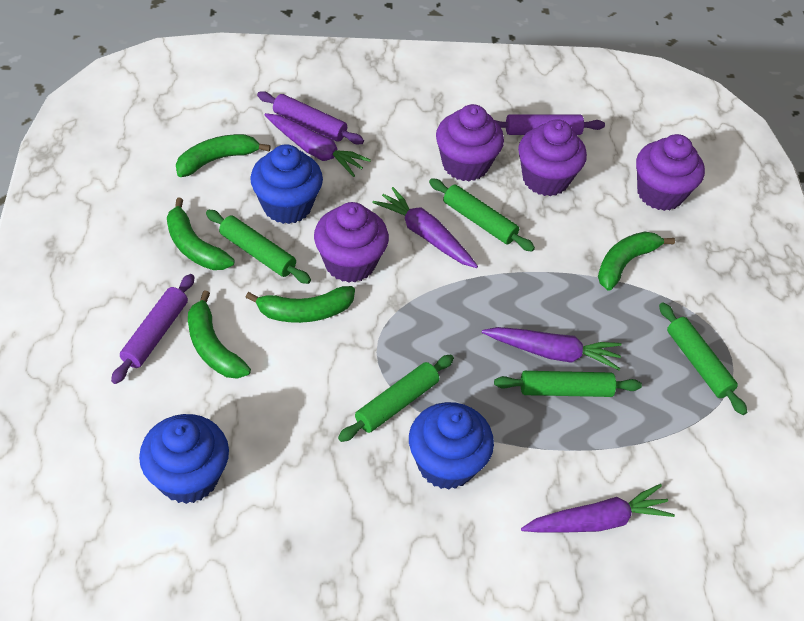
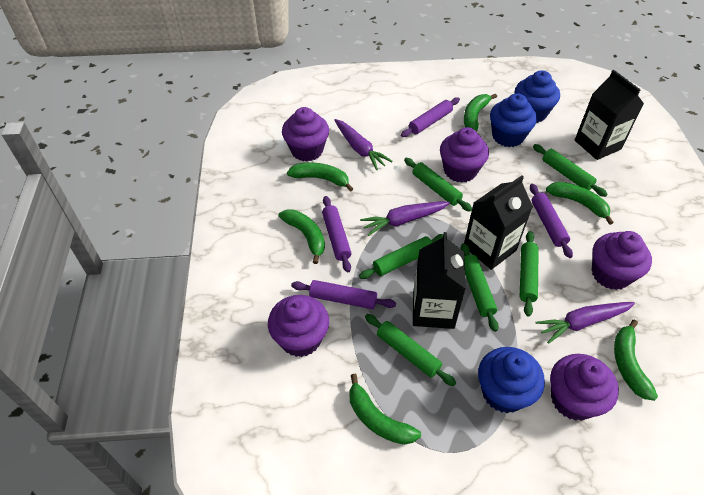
black carton: 0 -> 3
green banana: 5 -> 6
green rolling pin: 5 -> 6
purple carrot: 4 -> 3
purple cupcake: 4 -> 5
purple rolling pin: 3 -> 4

